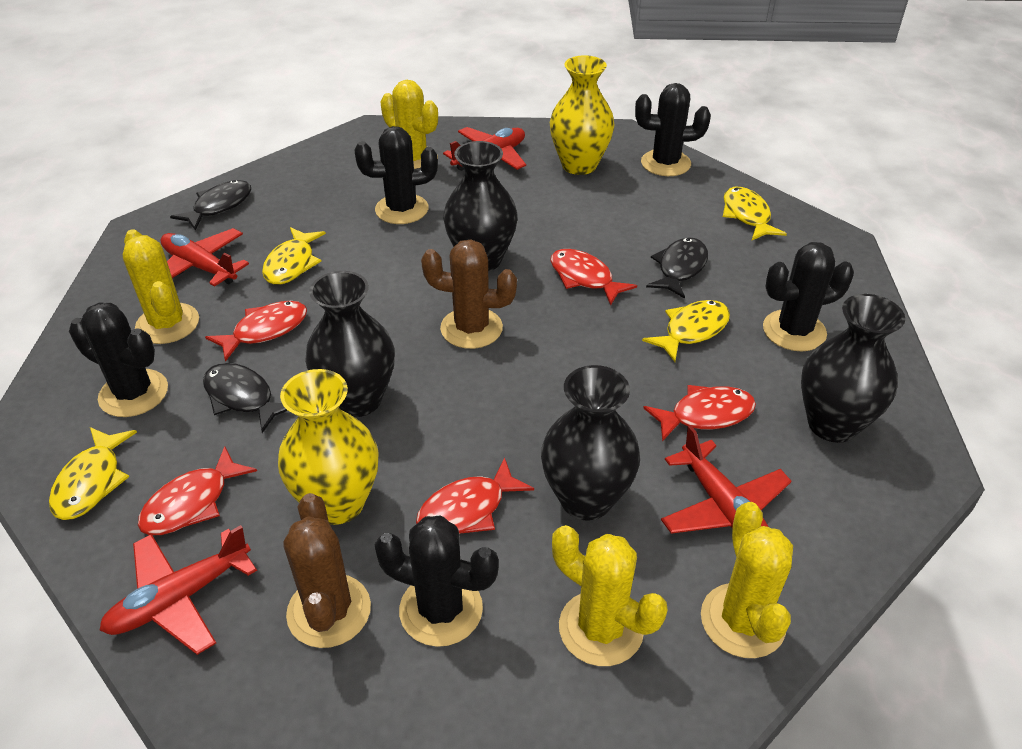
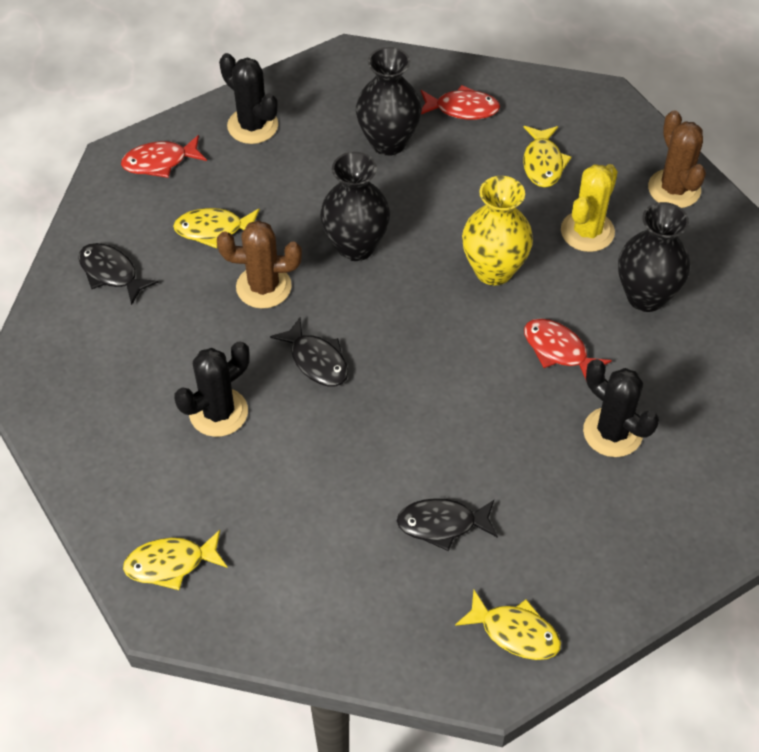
black cactus: 5 -> 3
black vase: 4 -> 3
red fish: 5 -> 3
red plane: 4 -> 0
yellow cactus: 4 -> 1
yellow vase: 2 -> 1

